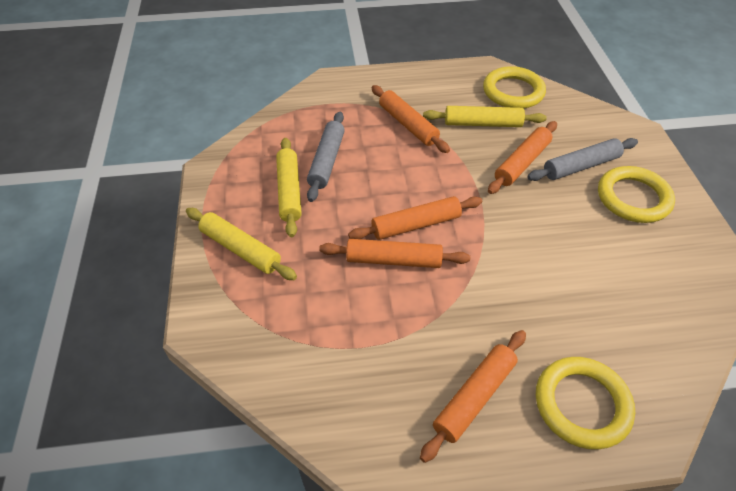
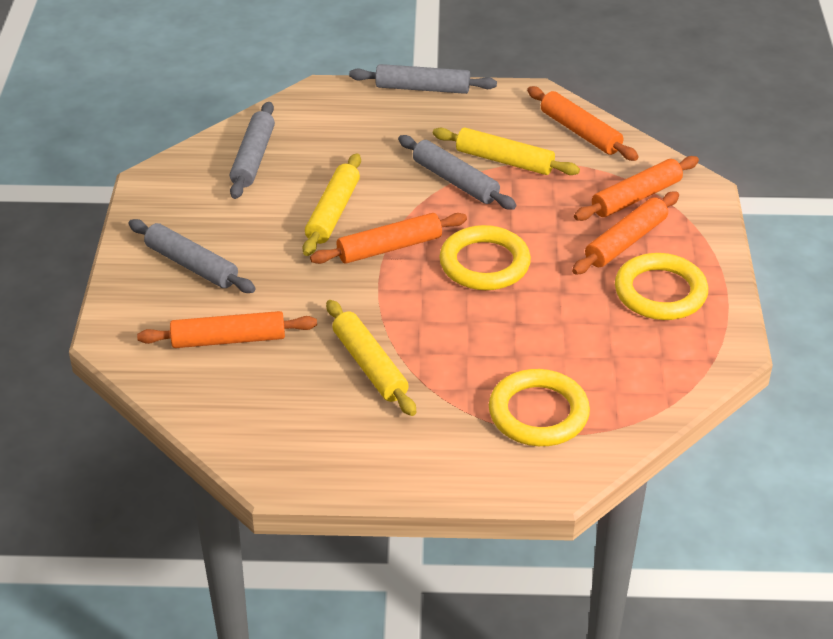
grey rolling pin: 2 -> 4

